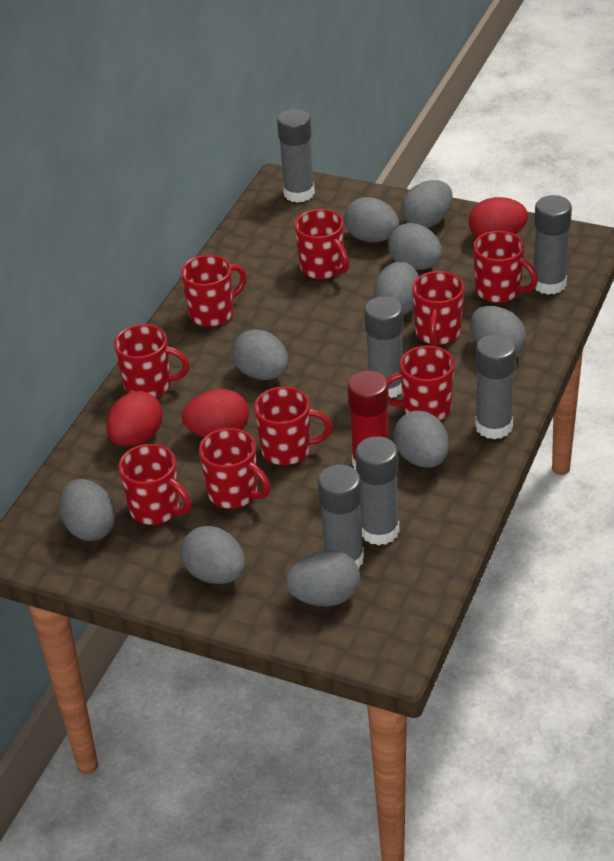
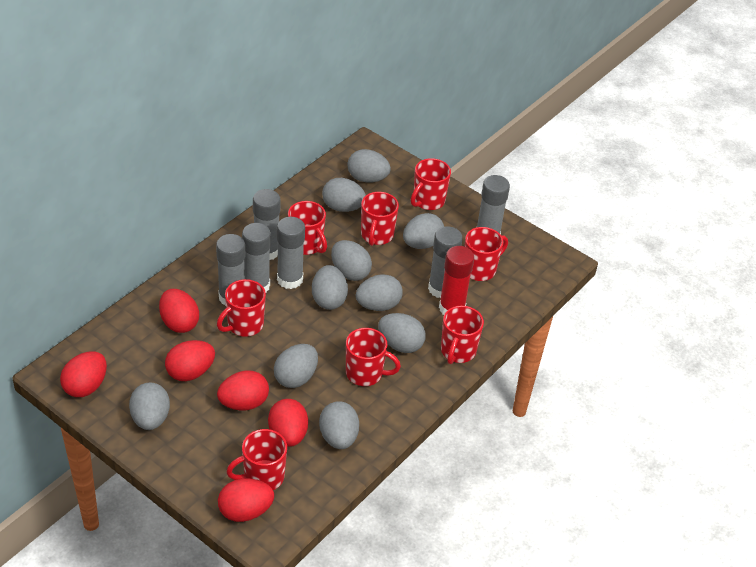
red egg: 3 -> 6
red mug: 9 -> 8

